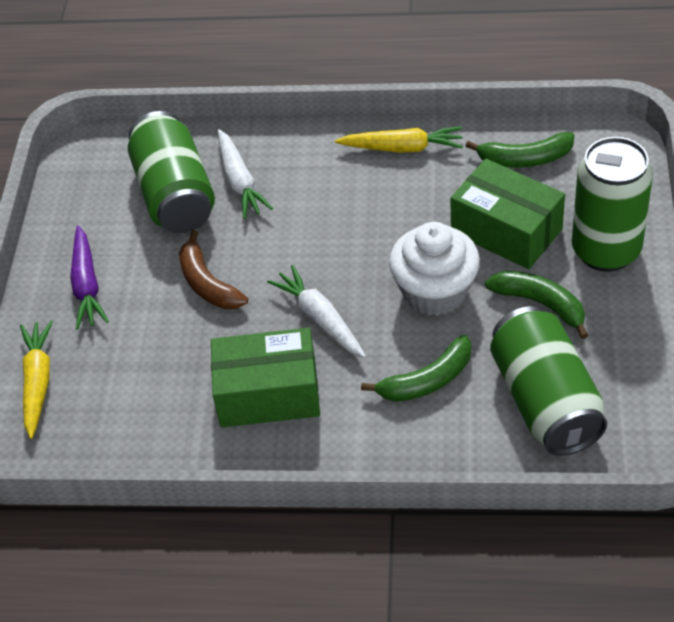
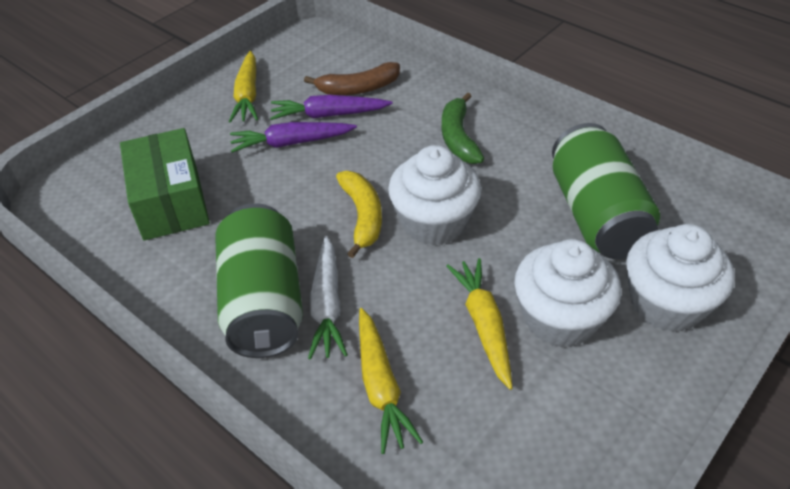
green banana: 3 -> 1
green box: 2 -> 1
green can: 3 -> 2
purple carrot: 1 -> 2
white carrot: 2 -> 1
white cupcake: 1 -> 3
yellow banana: 0 -> 1
yellow carrot: 2 -> 3

